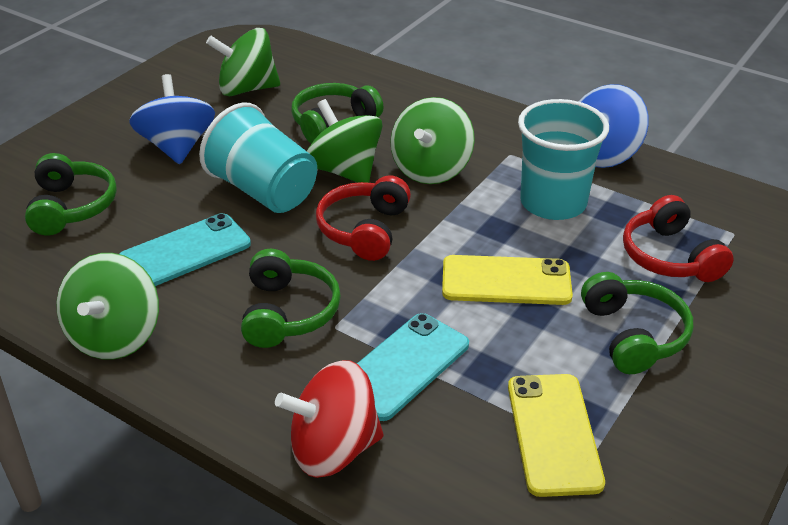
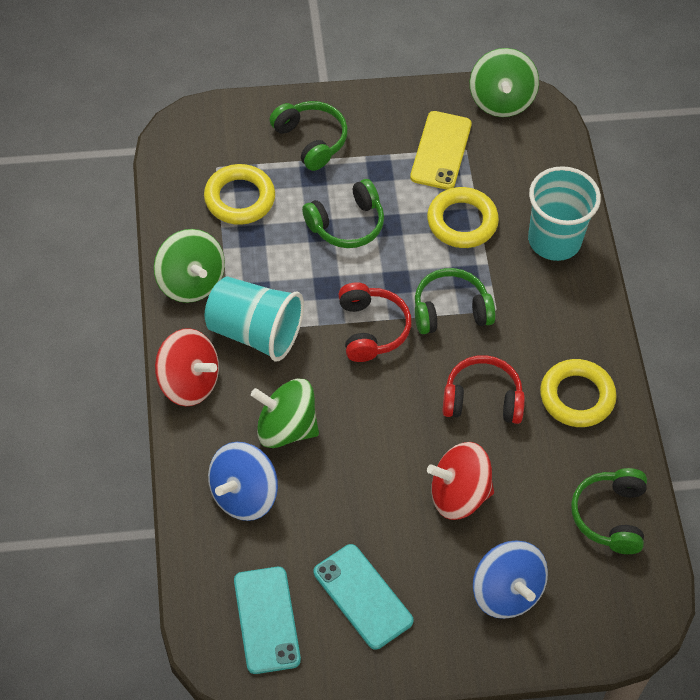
green spinning top: 4 -> 3
red spinning top: 1 -> 2
yellow phone: 2 -> 1
yellow ring: 0 -> 3

